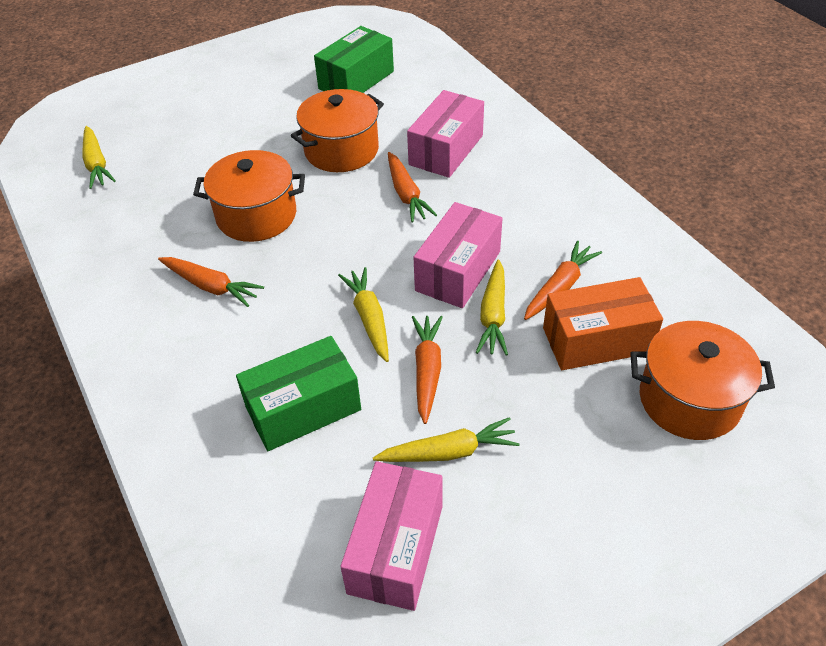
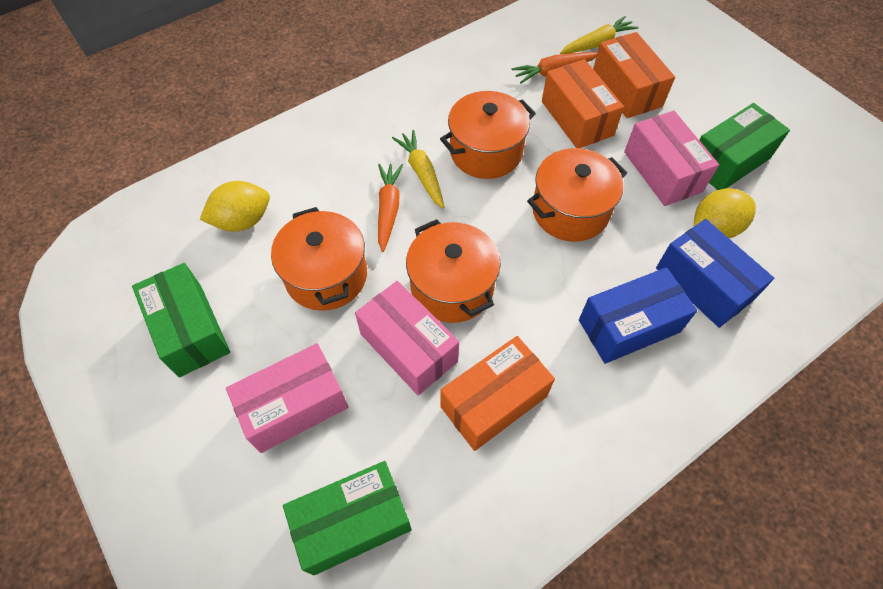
blue box: 0 -> 2
green box: 2 -> 3
orange box: 1 -> 3
orange carrot: 4 -> 2
orange pot: 3 -> 4
yellow carrot: 4 -> 2
yellow lemon: 0 -> 2

